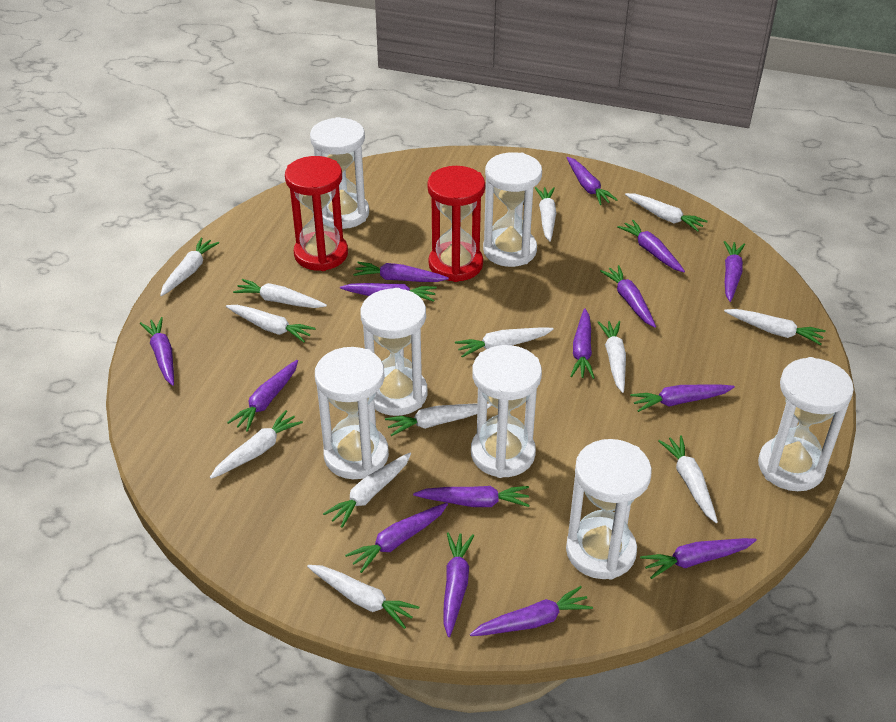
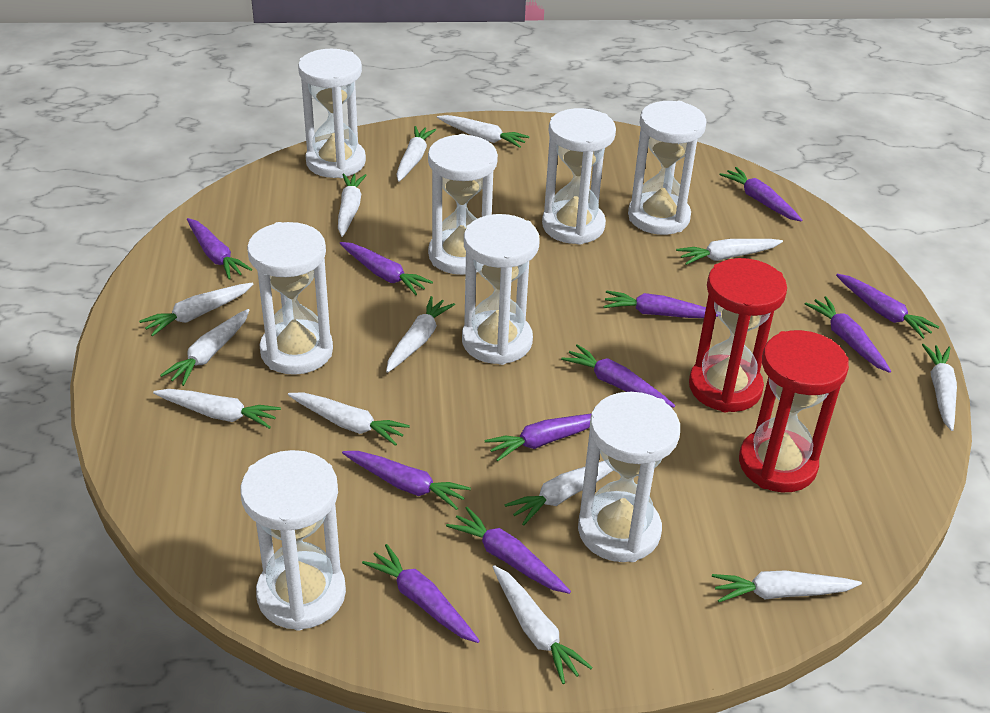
purple carrot: 15 -> 11
white hourglass: 7 -> 8

